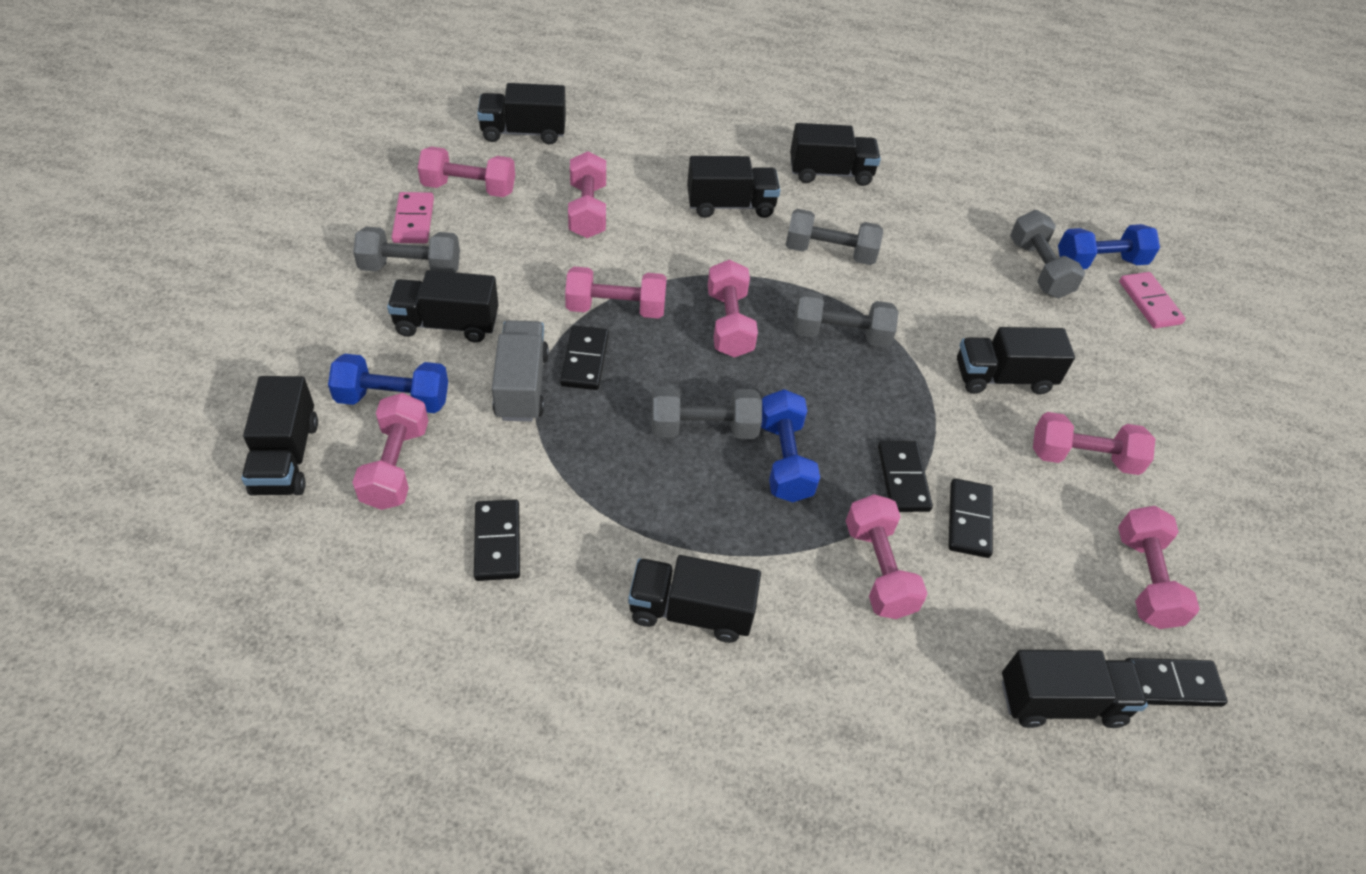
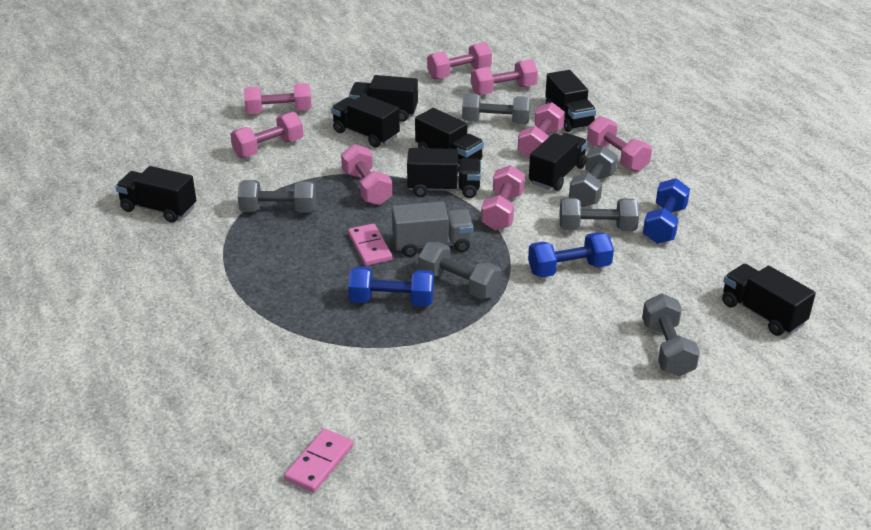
black domino: 5 -> 0
grey dumbbell: 5 -> 6

